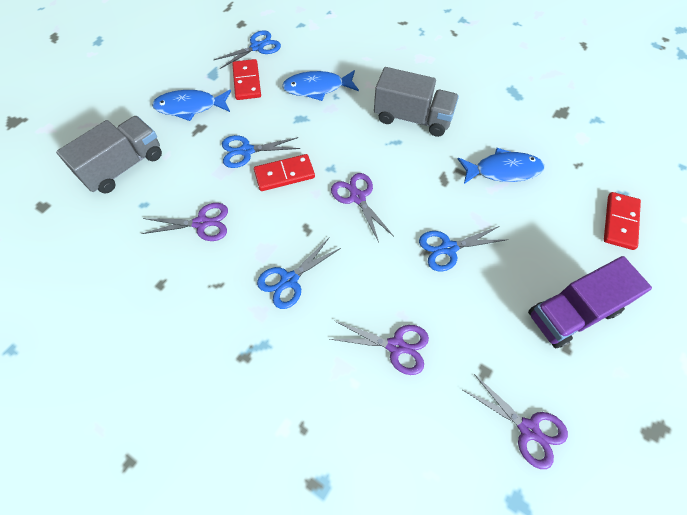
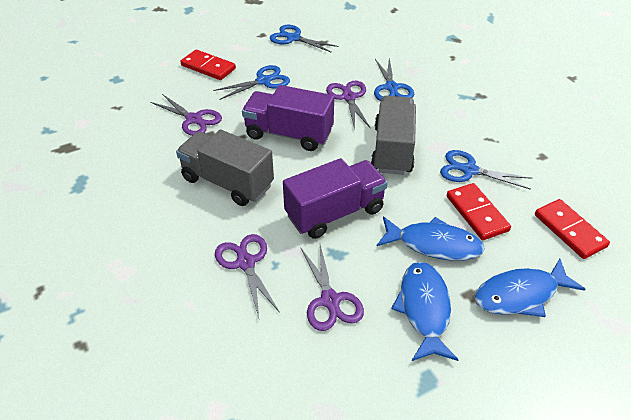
purple truck: 1 -> 2

